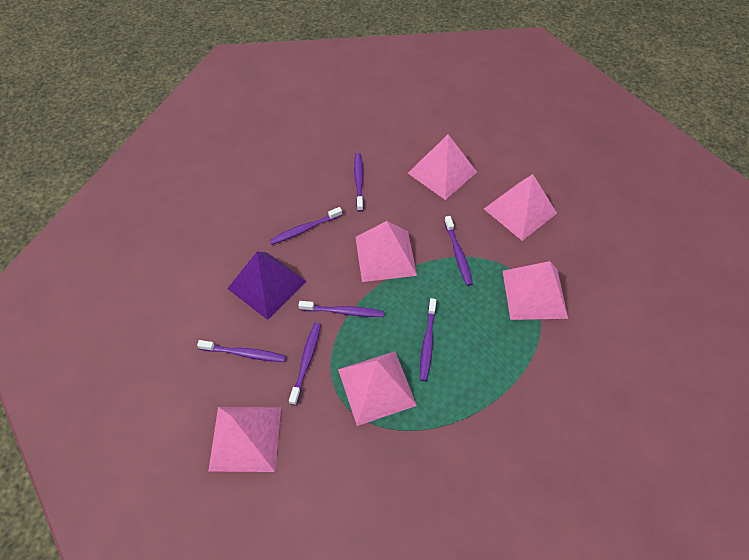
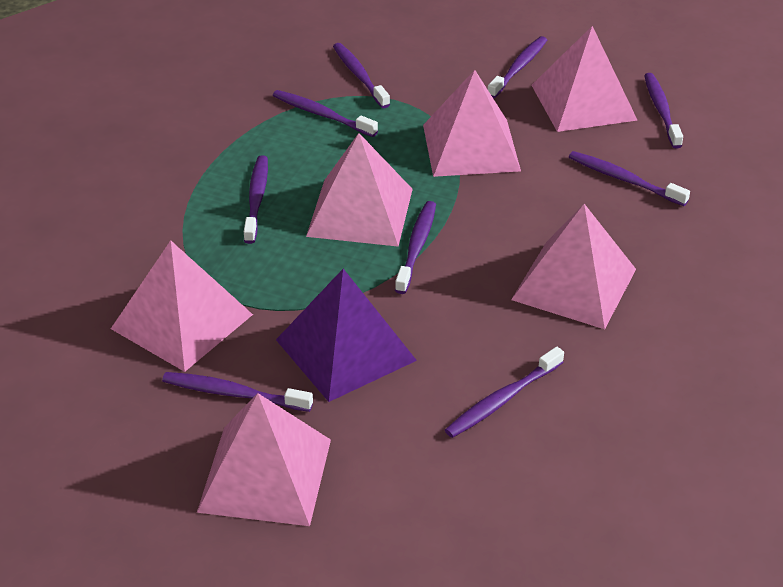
purple toothbrush: 7 -> 9

